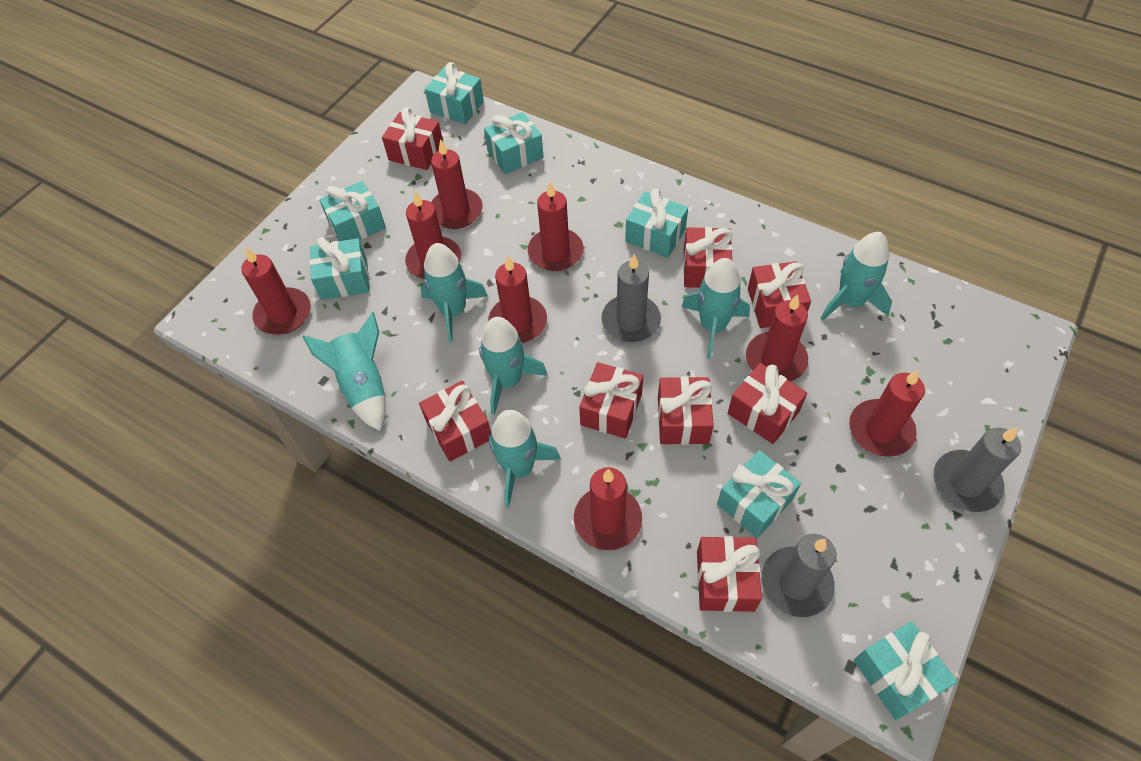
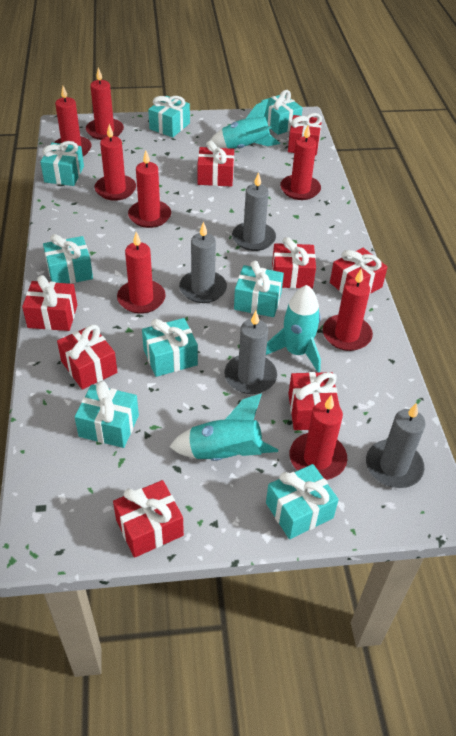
grey candle: 3 -> 4
turquoise gift: 7 -> 8
turquoise rocket: 6 -> 3

